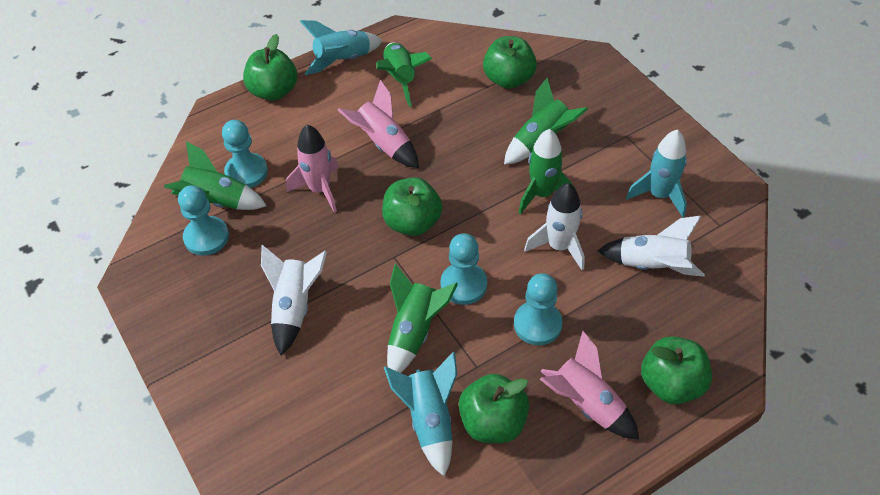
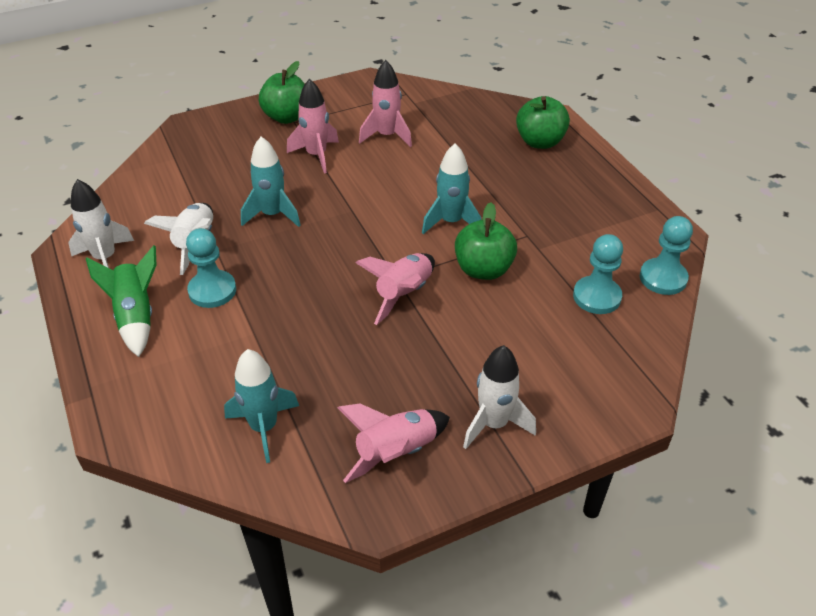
green apple: 5 -> 3
green rocket: 5 -> 1
pink rocket: 3 -> 4
turquoise pawn: 4 -> 3

